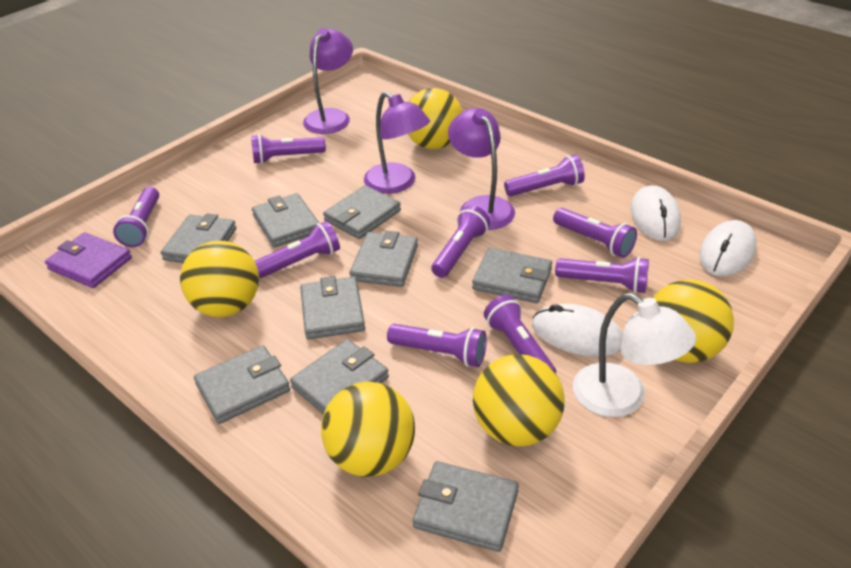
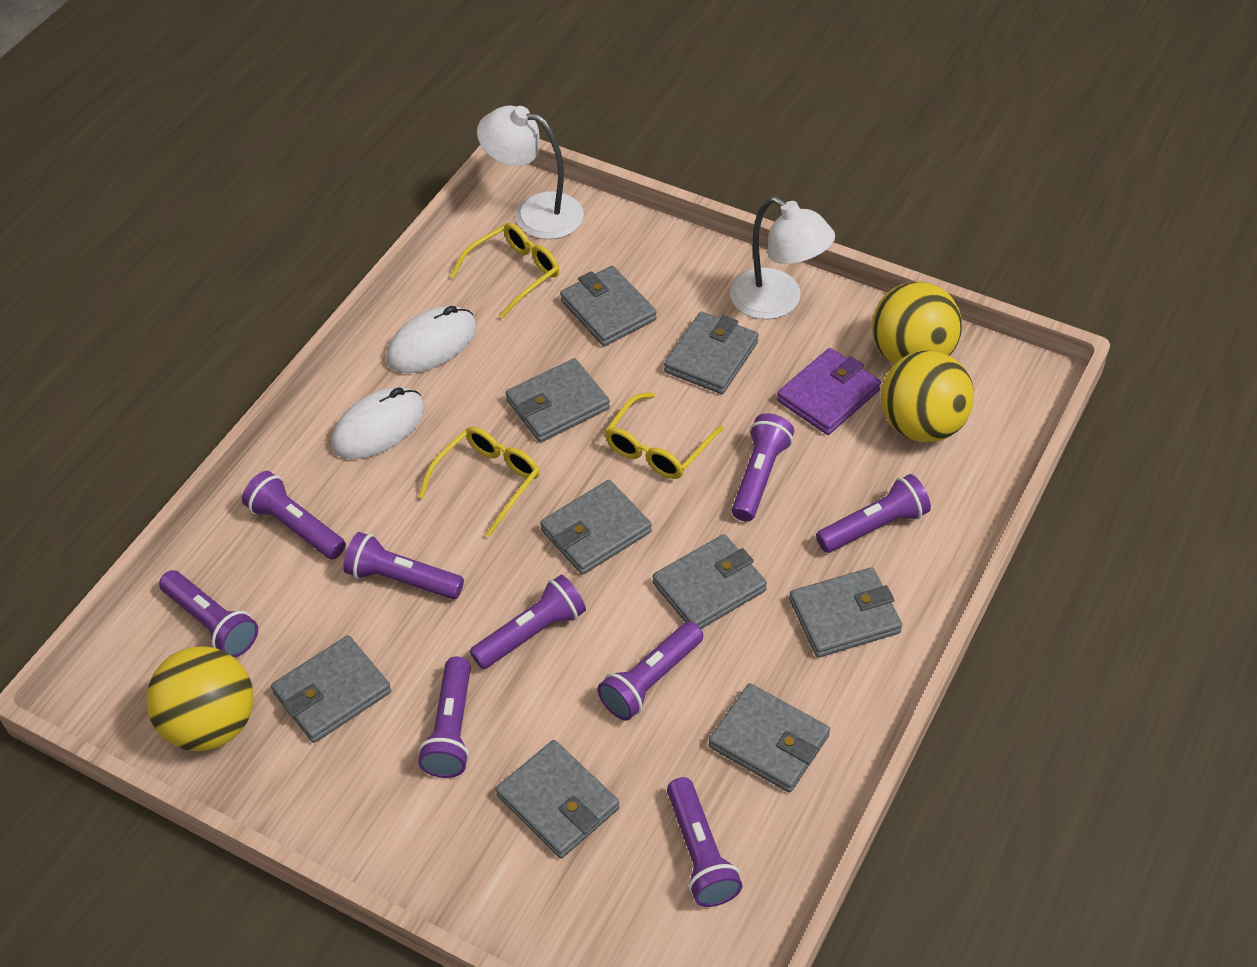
purple lamp: 3 -> 0
white lamp: 1 -> 2
white mouse: 3 -> 2
yellow ball: 5 -> 3
yellow glasses: 0 -> 3

